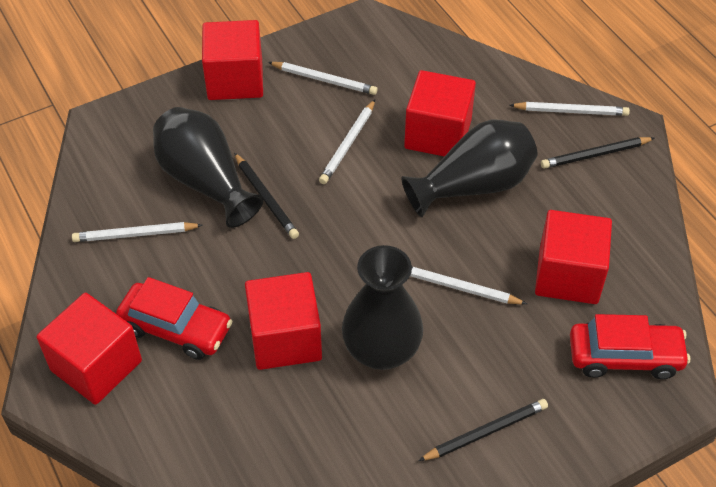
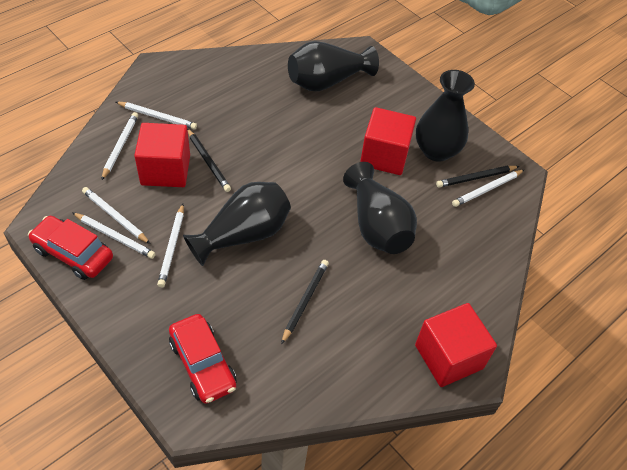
black vase: 3 -> 4
red cube: 5 -> 3
white pencil: 5 -> 6

